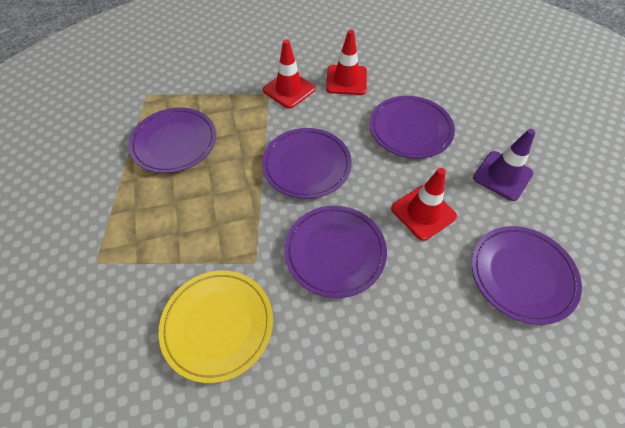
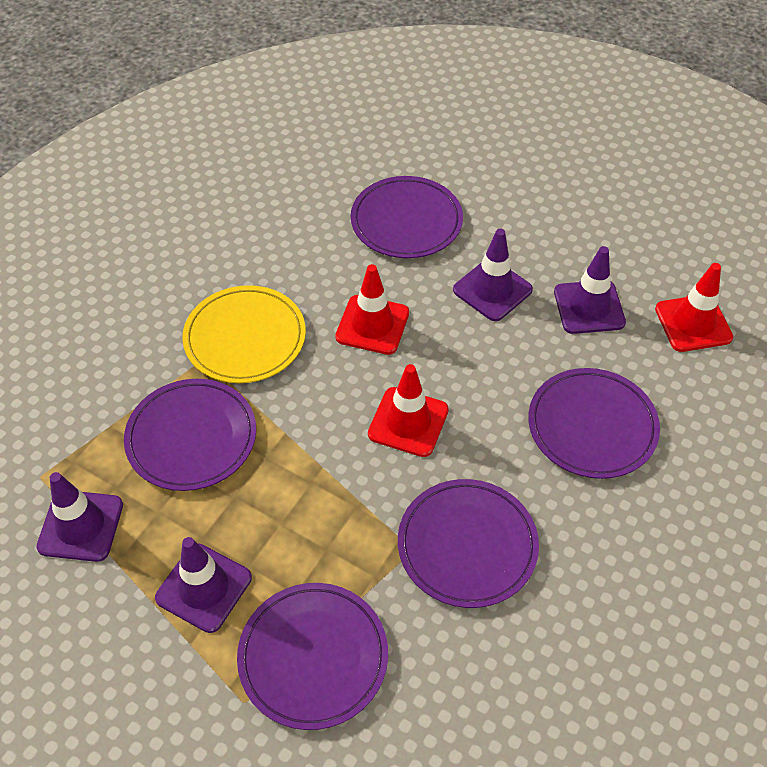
purple traffic cone: 1 -> 4

